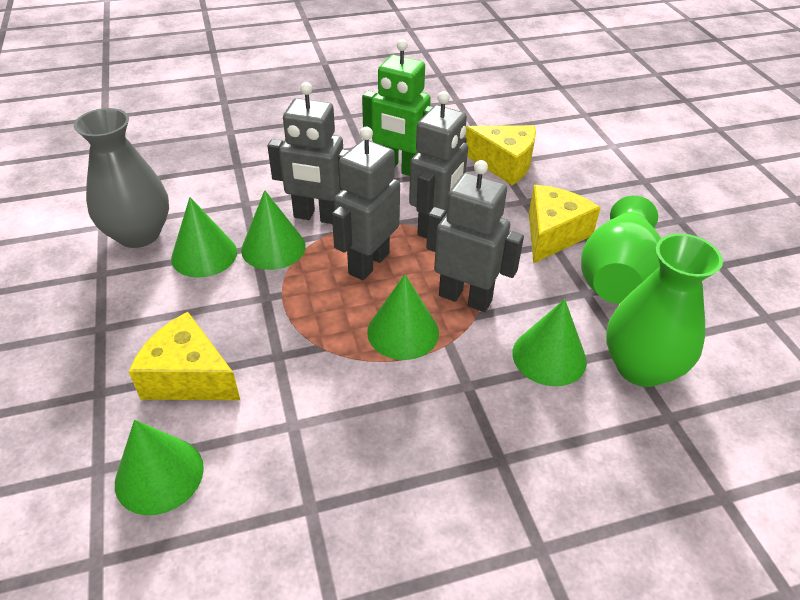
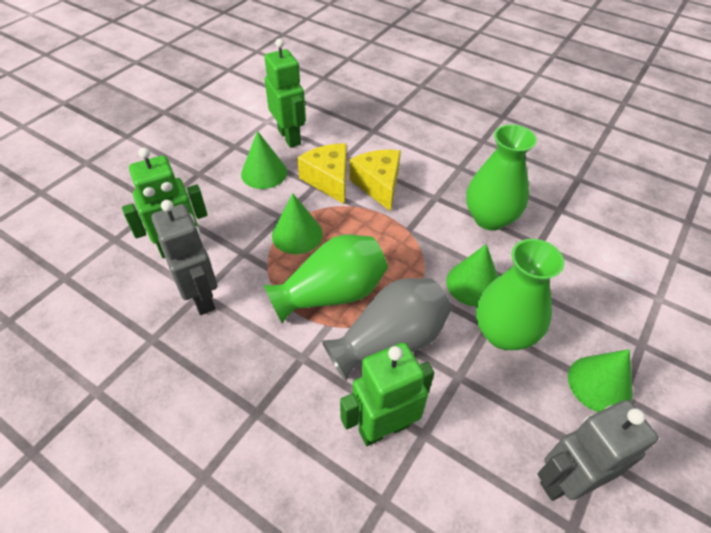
green cone: 5 -> 4
green robot: 1 -> 3
green vase: 2 -> 3
grey robot: 4 -> 2
yellow cheese: 3 -> 2

